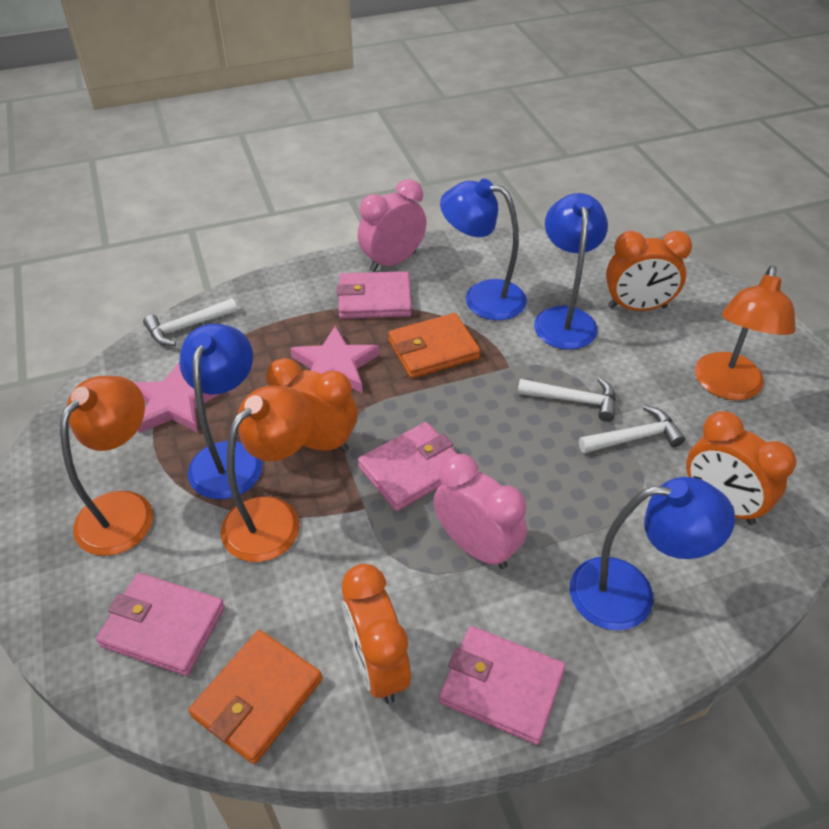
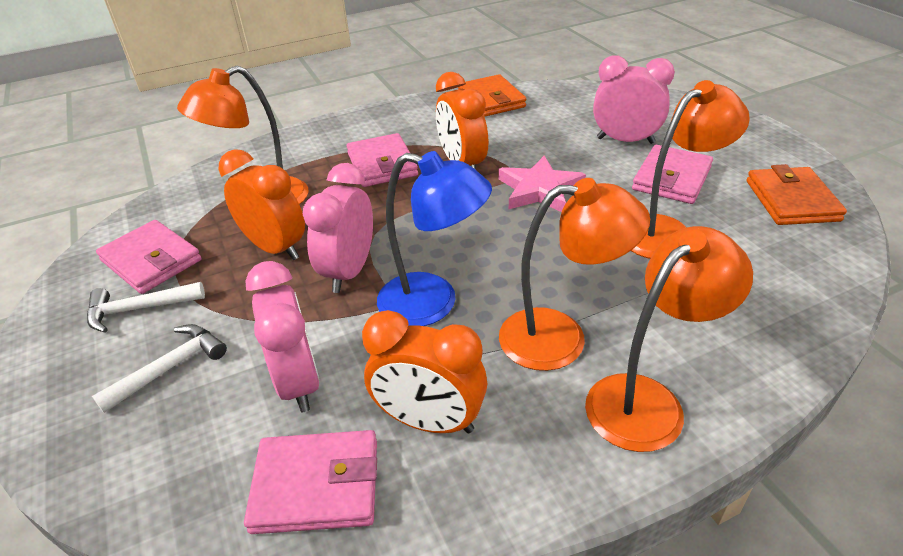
blue lamp: 4 -> 1
orange clock: 4 -> 3
orange lamp: 3 -> 4
pink clock: 2 -> 3
pink star: 2 -> 1
white hammer: 3 -> 2

